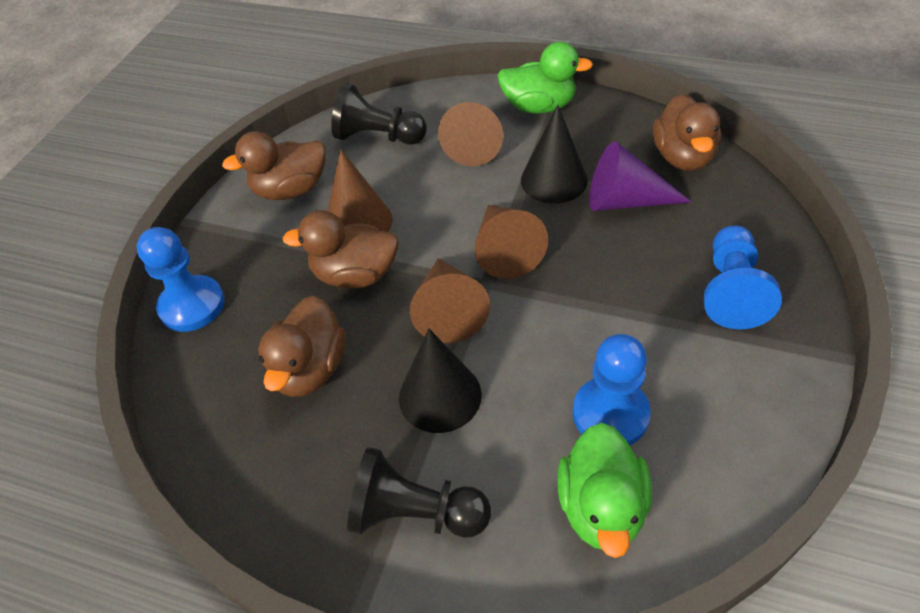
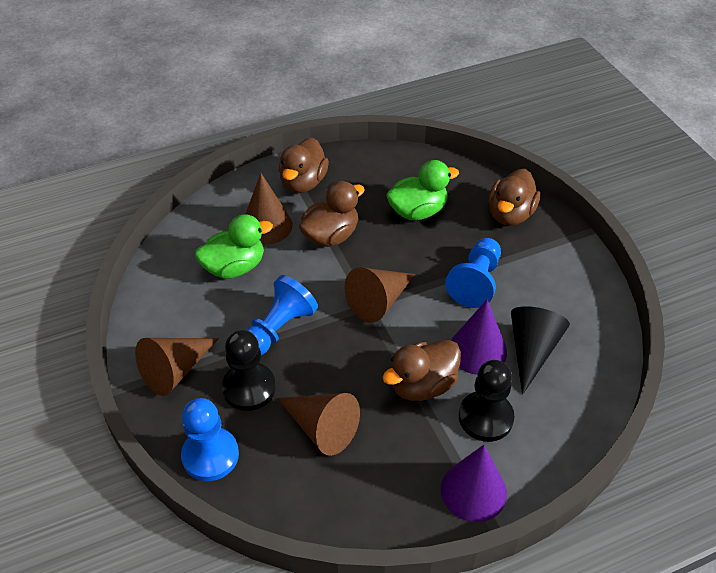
black cone: 2 -> 1
purple cone: 1 -> 2

